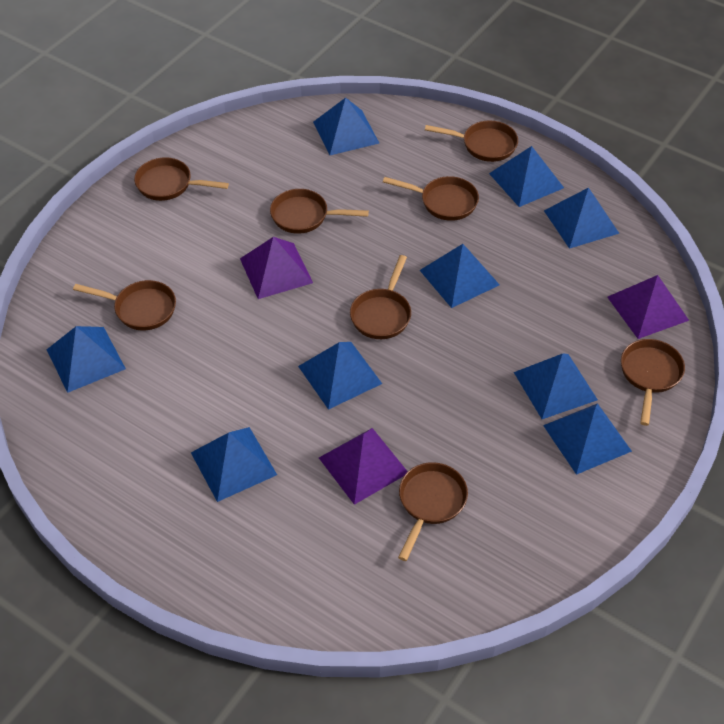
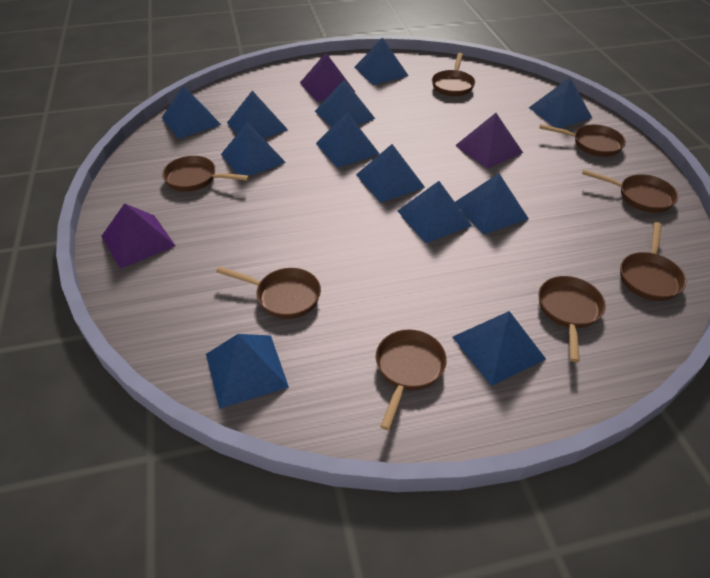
blue pyramid: 9 -> 12

